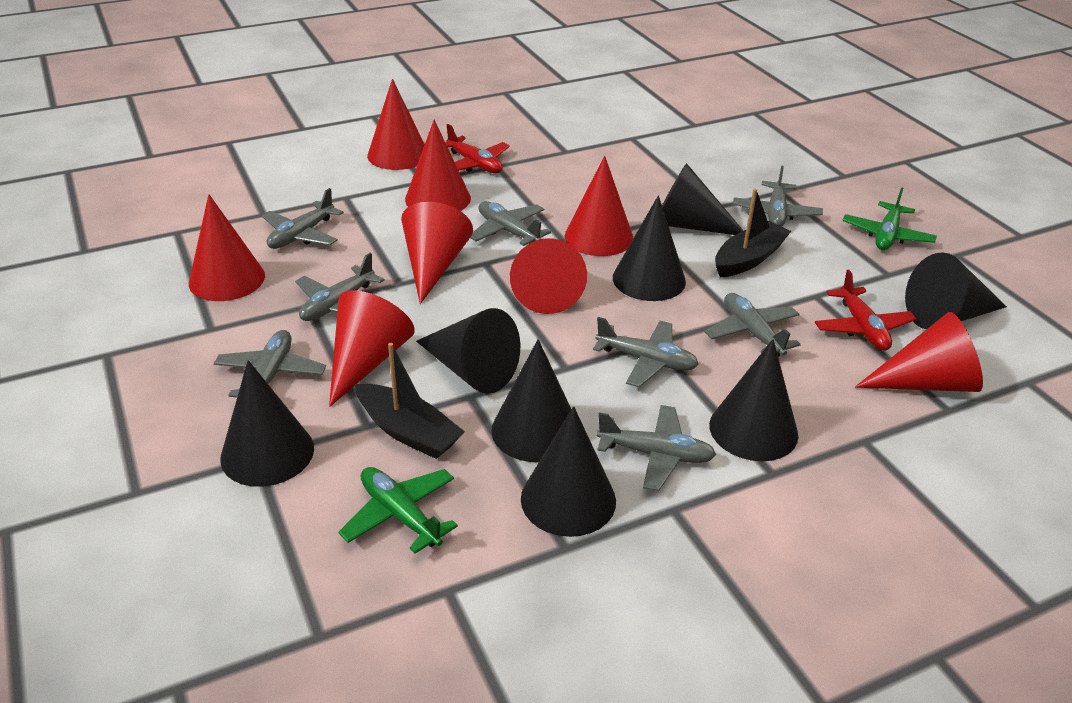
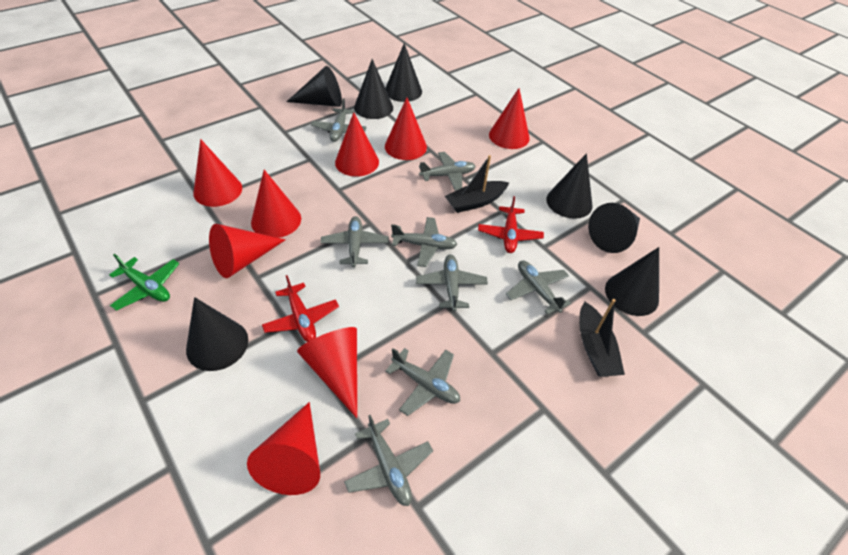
black cone: 8 -> 7
green plane: 2 -> 1

